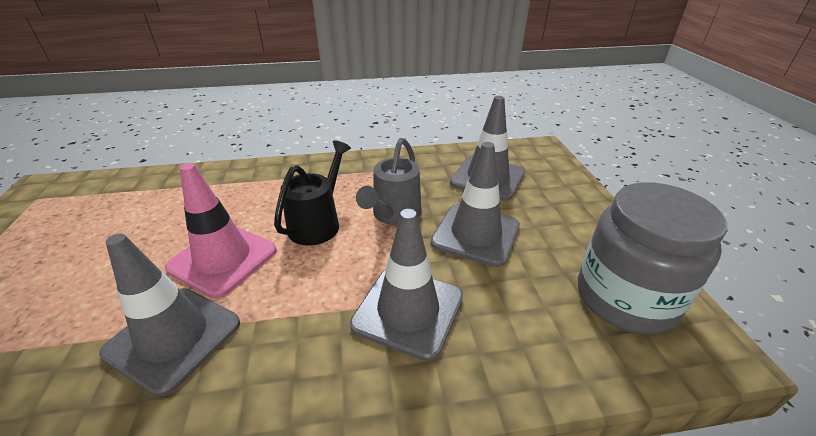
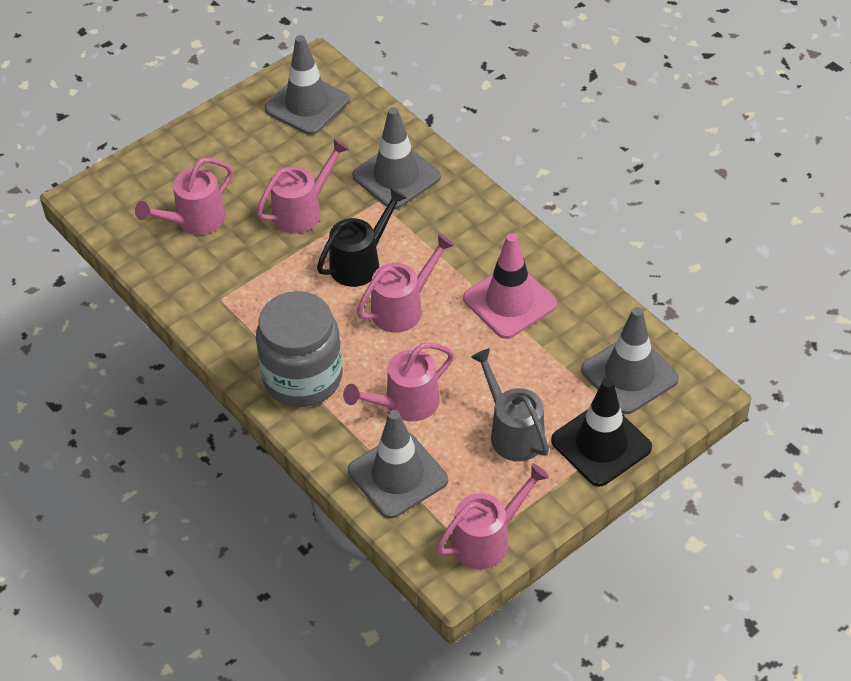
black traffic cone: 0 -> 1
pink watering can: 0 -> 5

